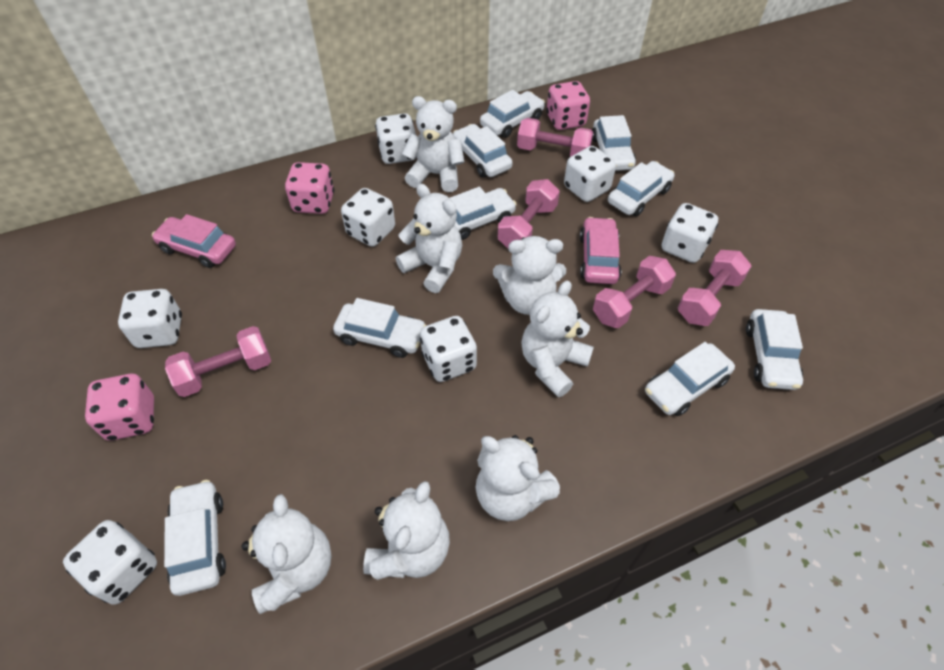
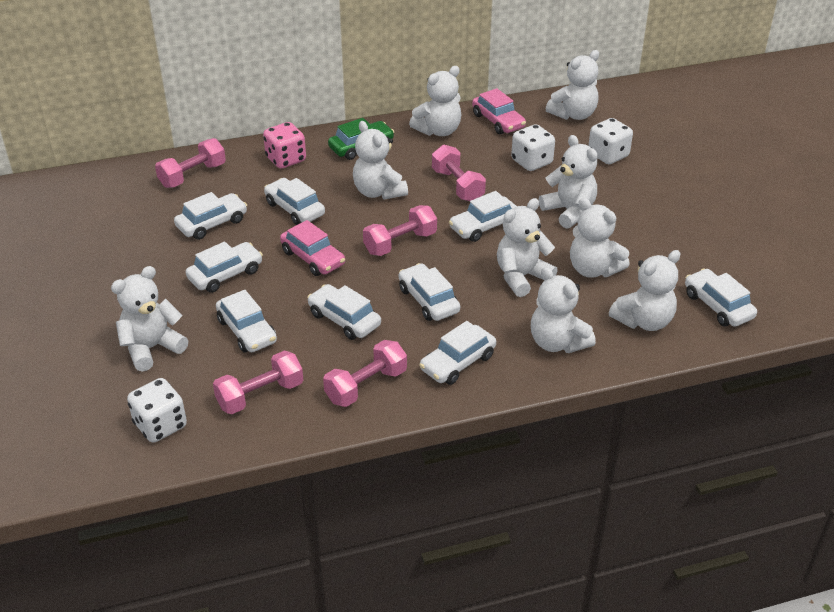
green car: 0 -> 1
pink dice: 3 -> 1
white dice: 7 -> 3
white teddy bear: 7 -> 9

